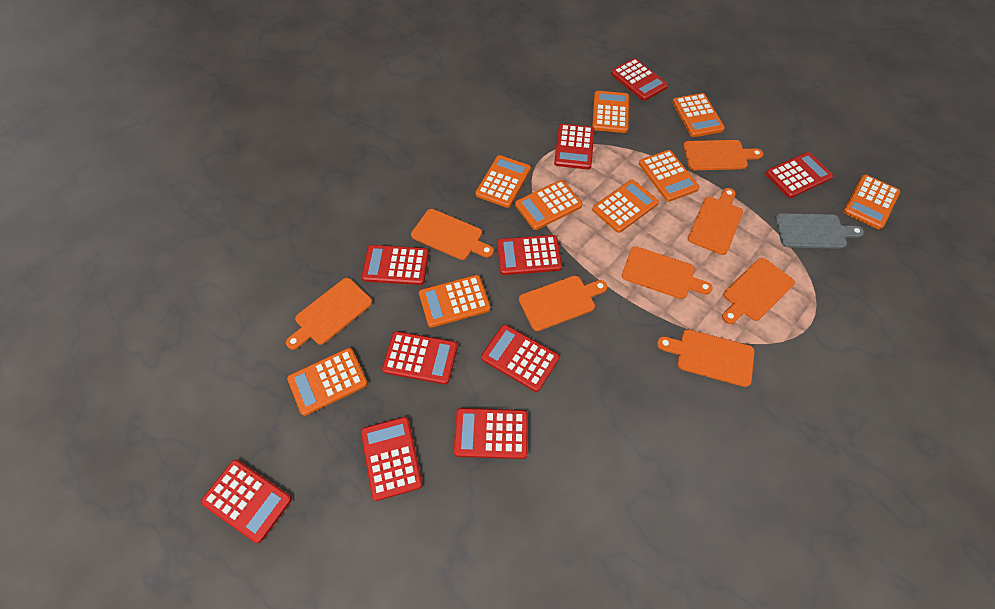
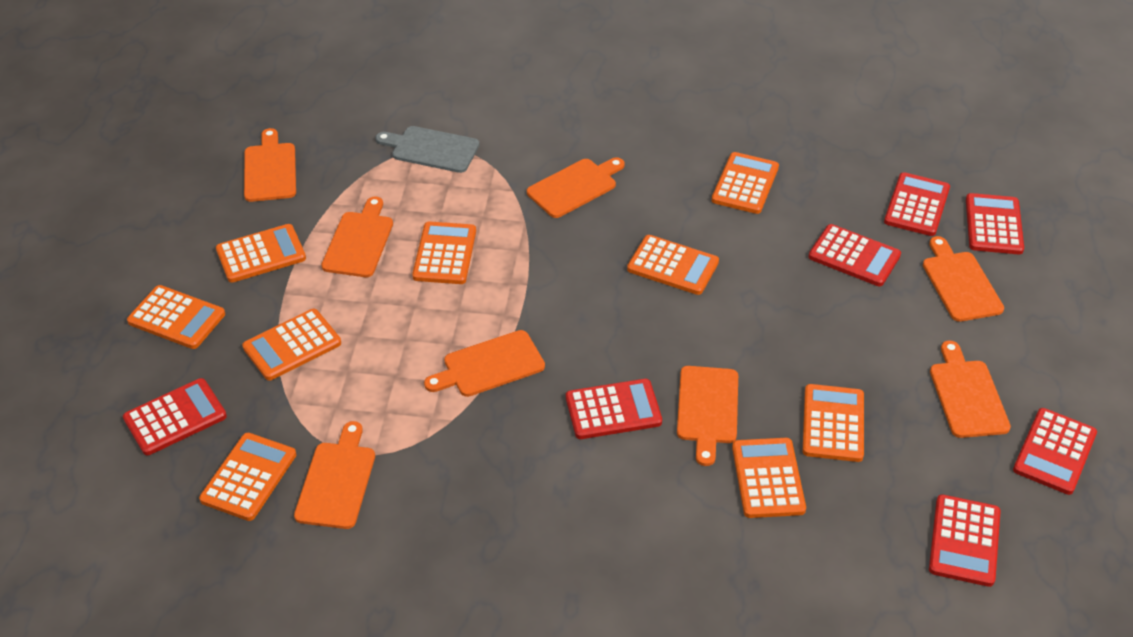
red calculator: 10 -> 7

